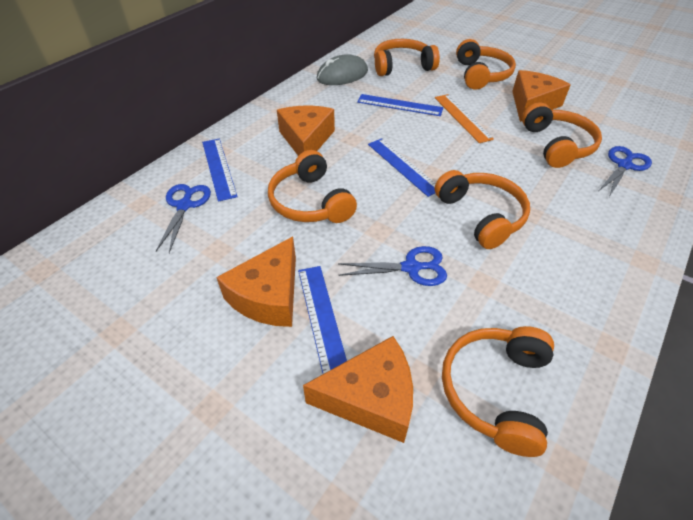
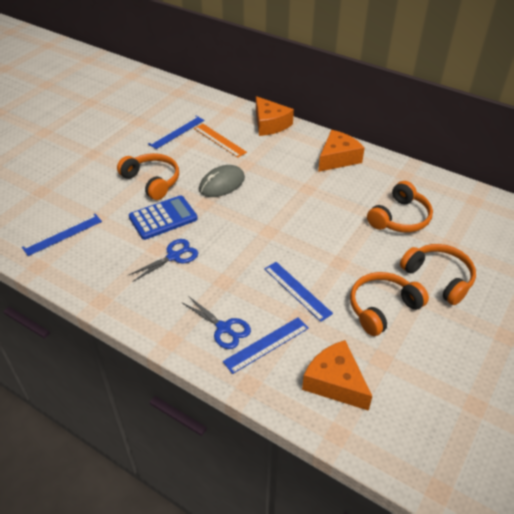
blue calculator: 0 -> 1
blue scissors: 3 -> 2
orange cheese: 4 -> 3
orange headphones: 6 -> 4

